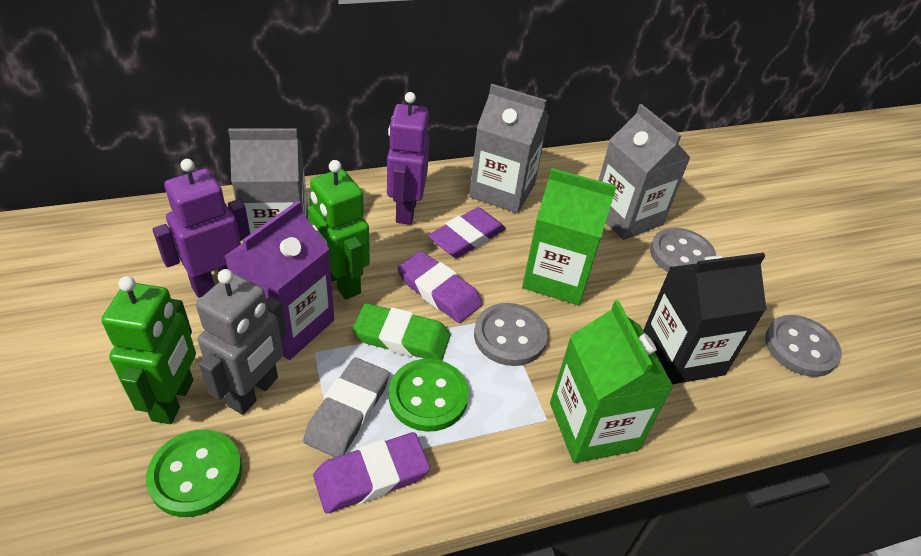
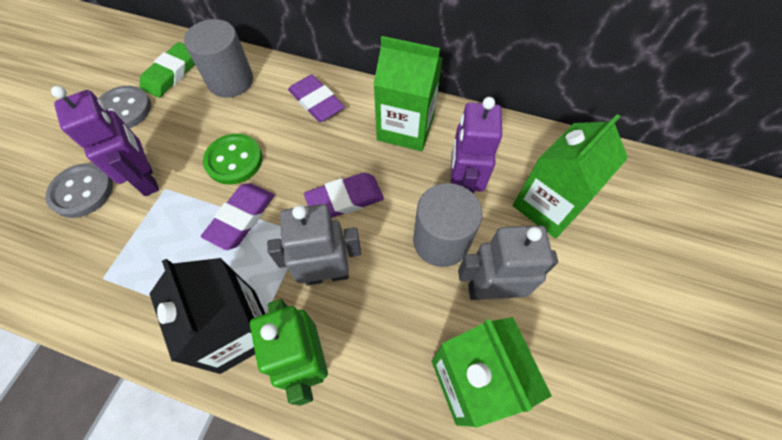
green button: 2 -> 1
green carton: 2 -> 3
green robot: 2 -> 1
grey button: 3 -> 2
grey carton: 3 -> 0
grey cylinder: 0 -> 2
grey eraser: 1 -> 0
grey robot: 1 -> 2
purple carton: 1 -> 0

